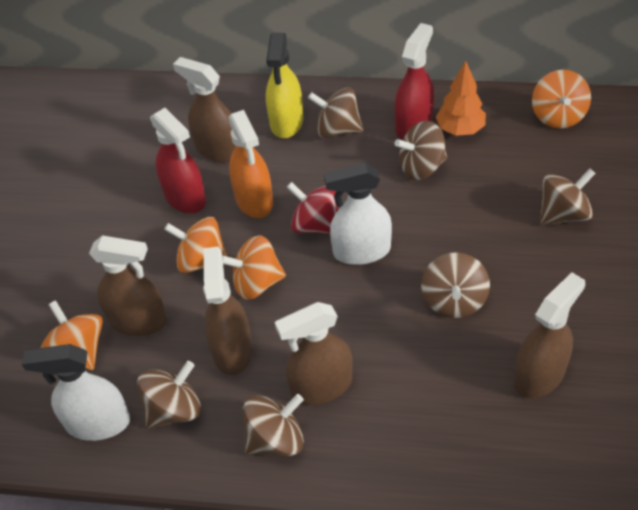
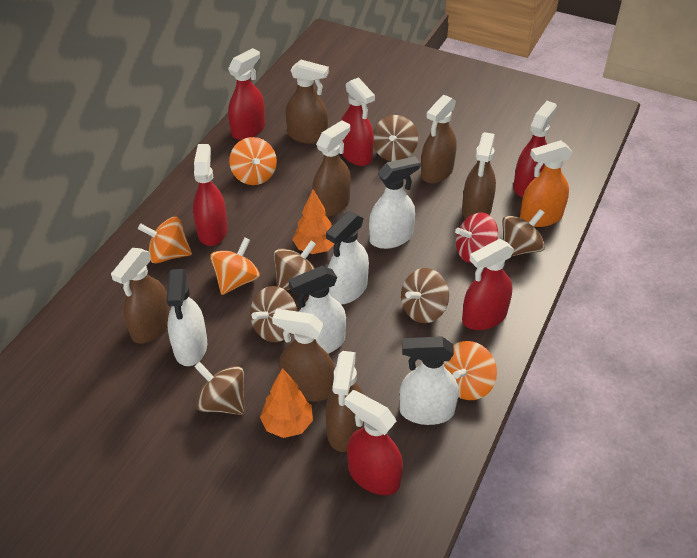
brown spray bottle: 5 -> 7
orange tree: 1 -> 2
red spray bottle: 2 -> 6
white spray bottle: 2 -> 5
yellow spray bottle: 1 -> 0

